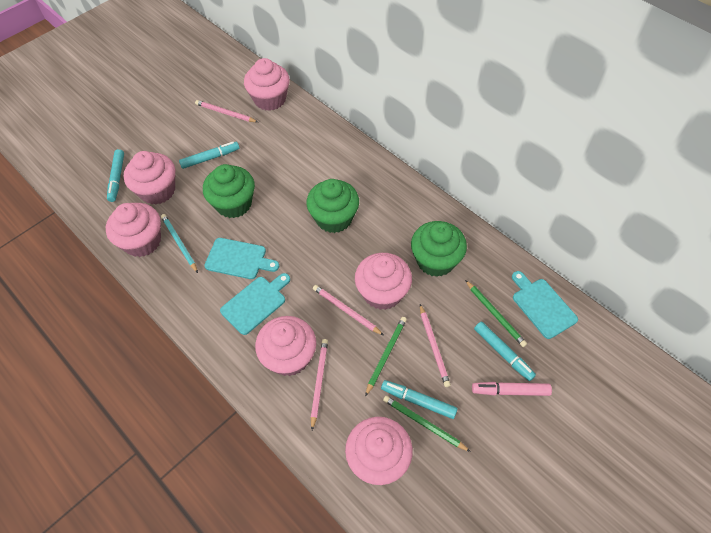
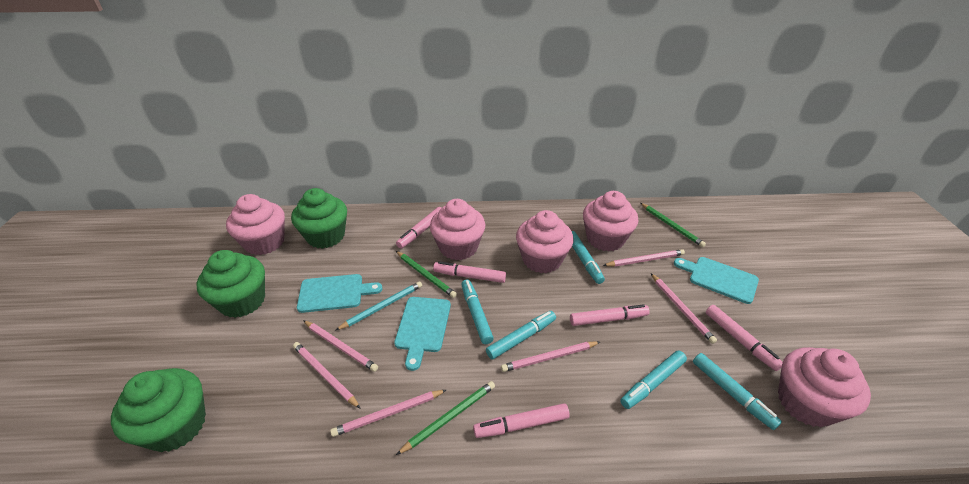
pink cupcake: 6 -> 5
pink marker: 1 -> 5
pink pencil: 4 -> 6
turquoise marker: 4 -> 5

